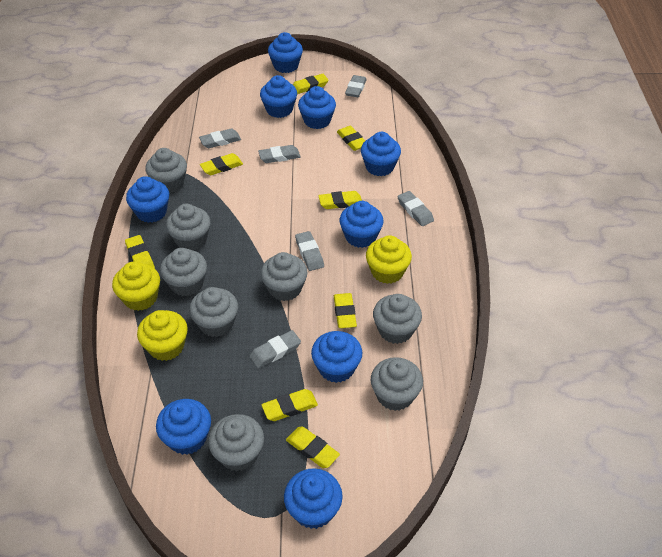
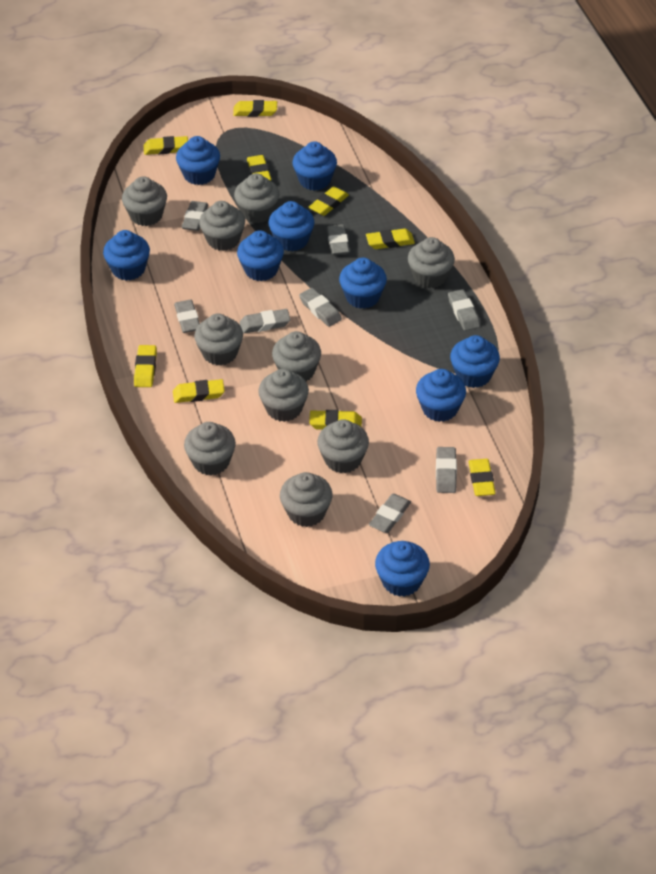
grey cupcake: 8 -> 10
grey eraser: 6 -> 8
yellow cupcake: 3 -> 0
yellow eraser: 8 -> 9

